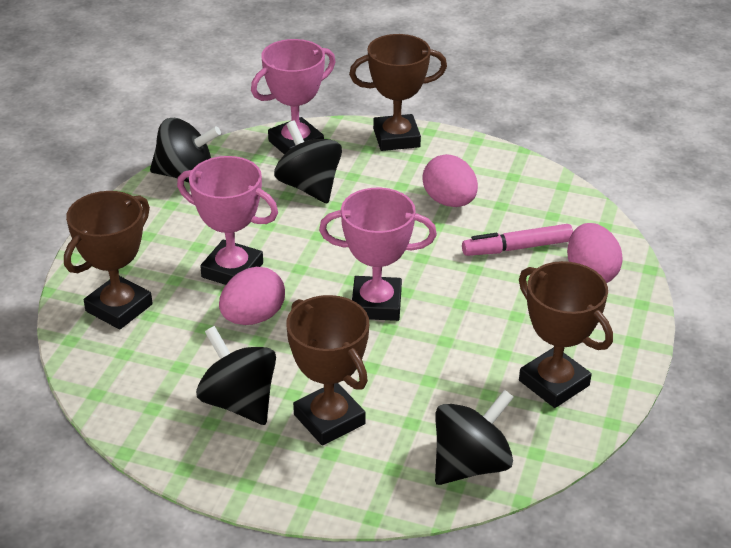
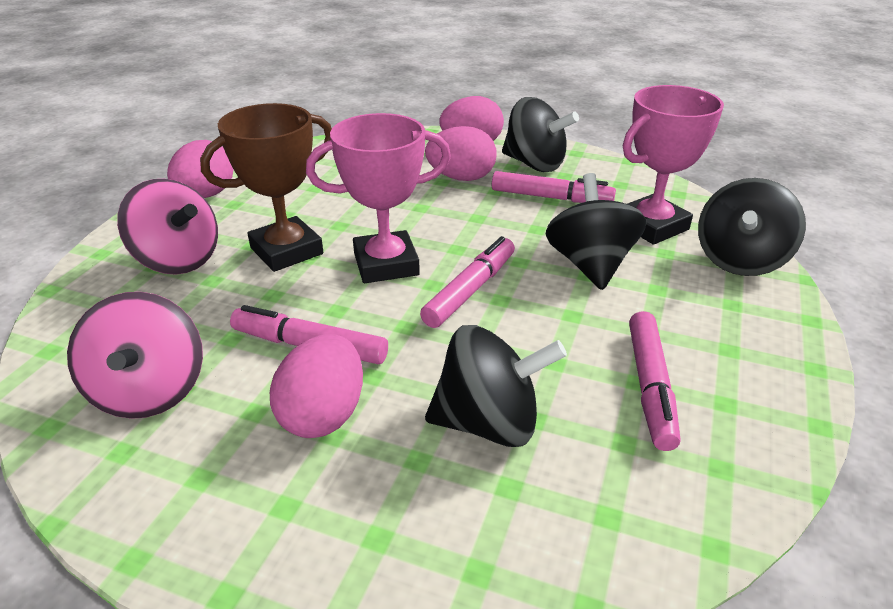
brown trophy: 4 -> 1
pink egg: 3 -> 4
pink marker: 1 -> 4
pink spinning top: 0 -> 2
pink trophy: 3 -> 2

